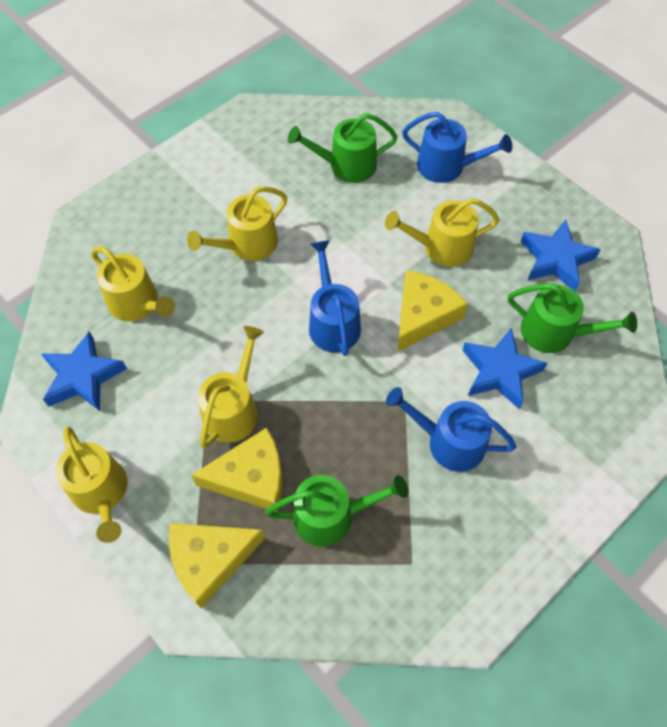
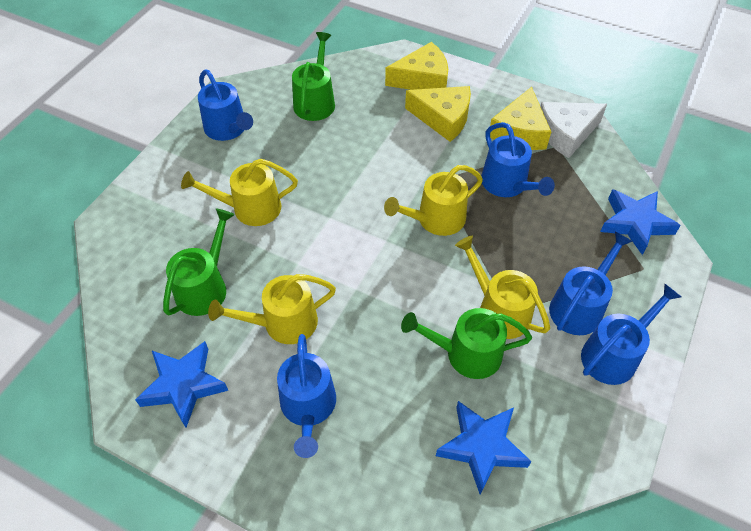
blue watering can: 3 -> 5
white cheese: 0 -> 1
yellow watering can: 5 -> 4

